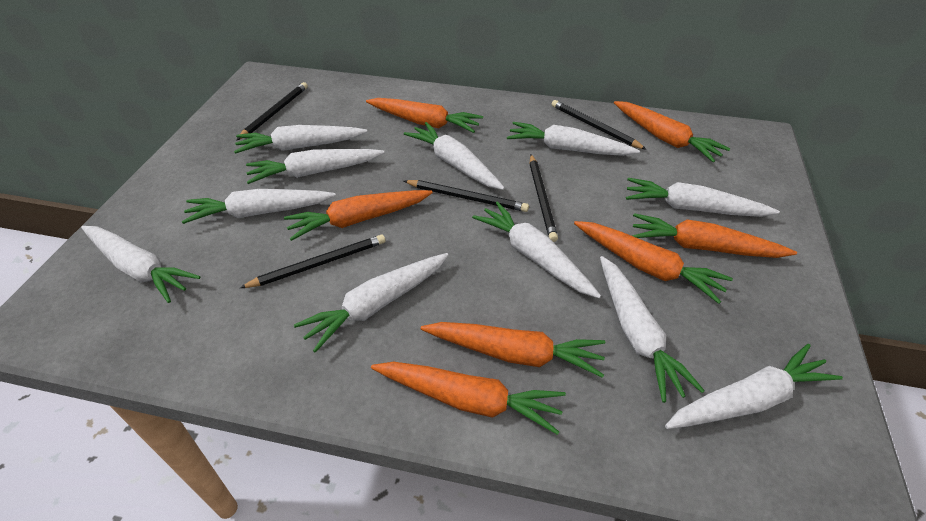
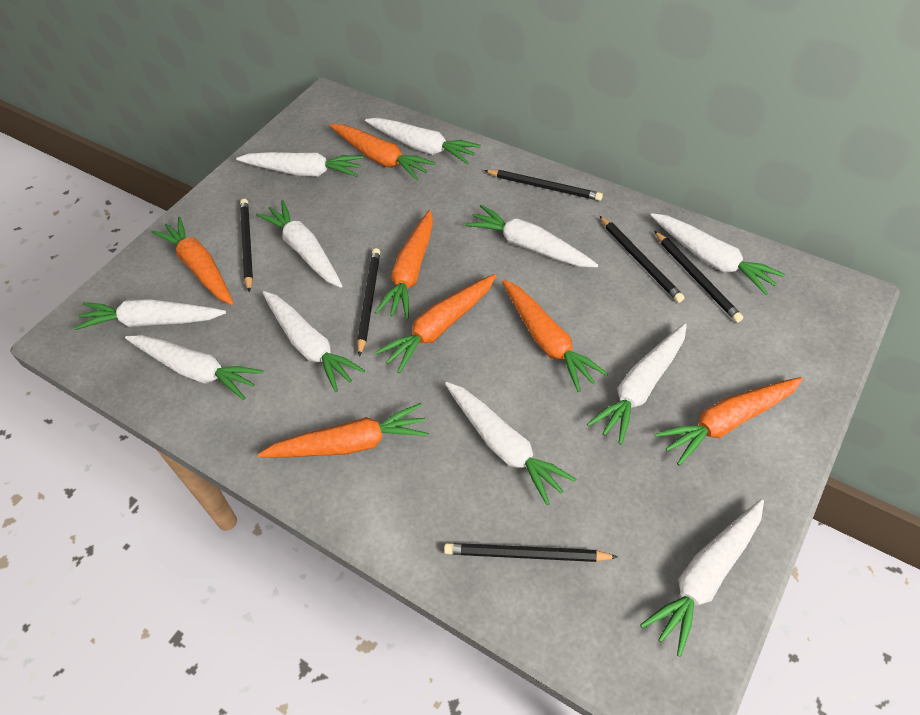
black pencil: 5 -> 6

